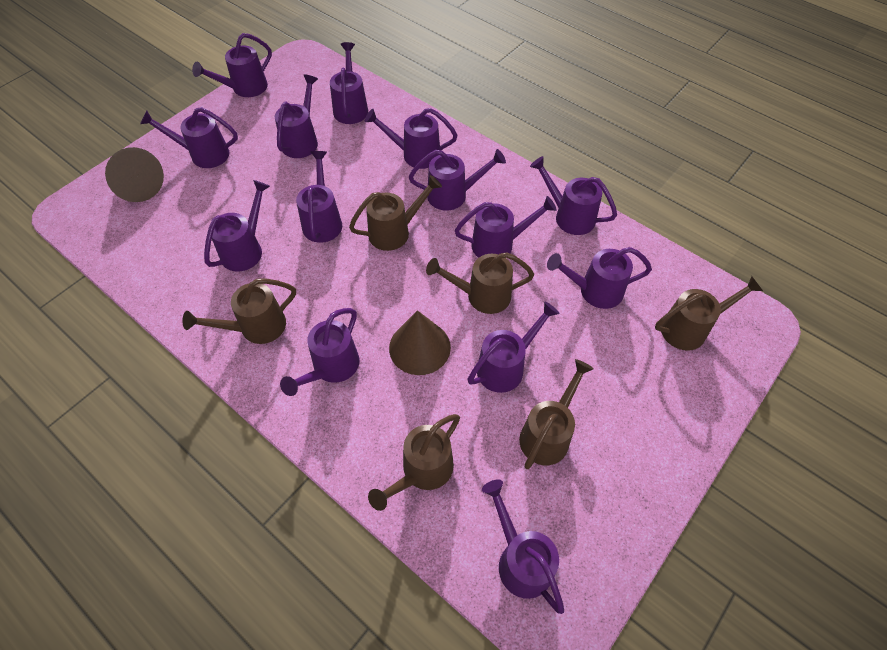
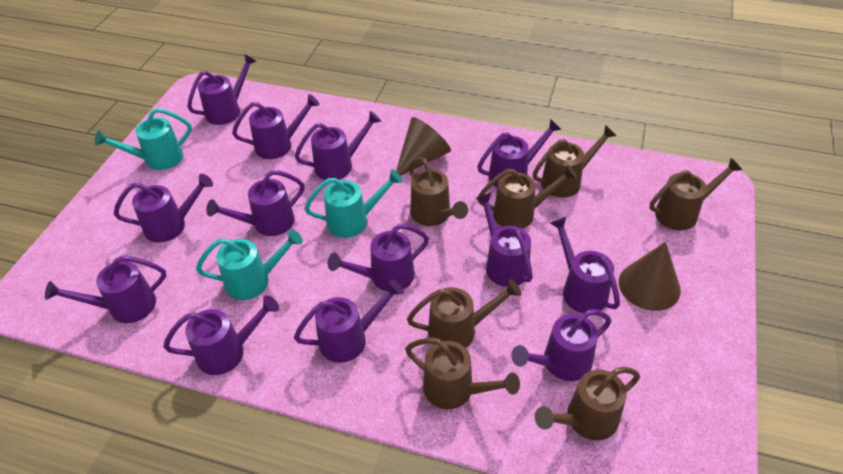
brown watering can: 6 -> 7
purple watering can: 14 -> 13
turquoise watering can: 0 -> 3

